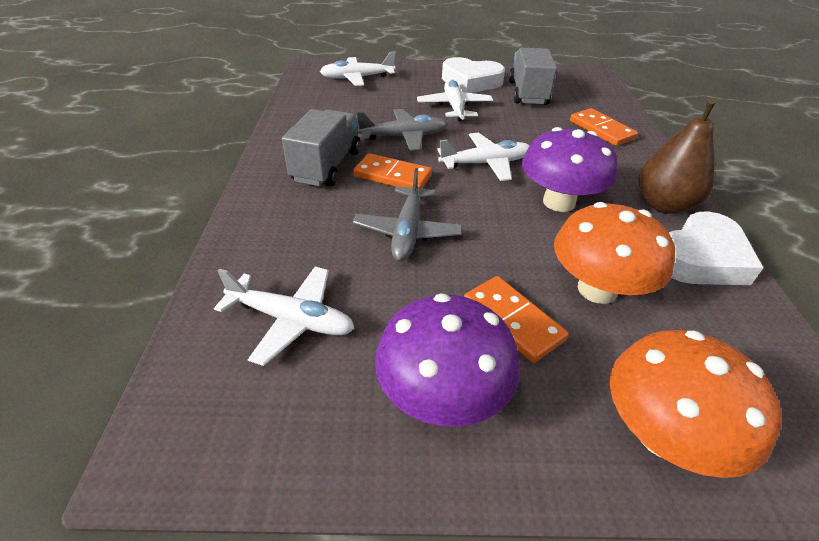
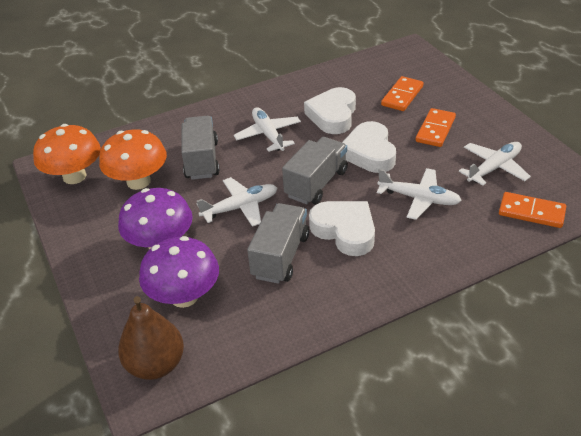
grey plane: 2 -> 0
grey truck: 2 -> 3
white heart: 2 -> 3

